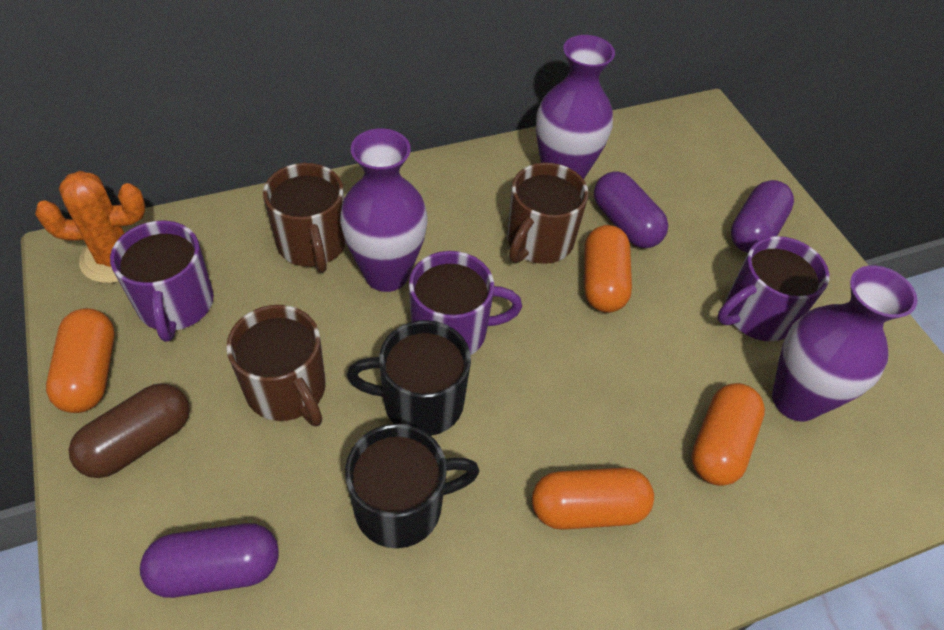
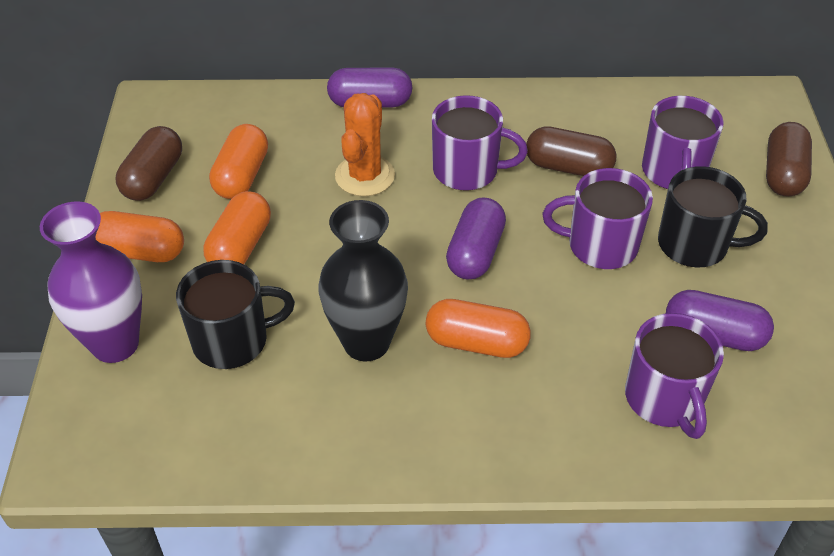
black vase: 0 -> 1
brown capsule: 1 -> 3
brown mug: 3 -> 0
purple mug: 3 -> 4
purple vase: 3 -> 1

